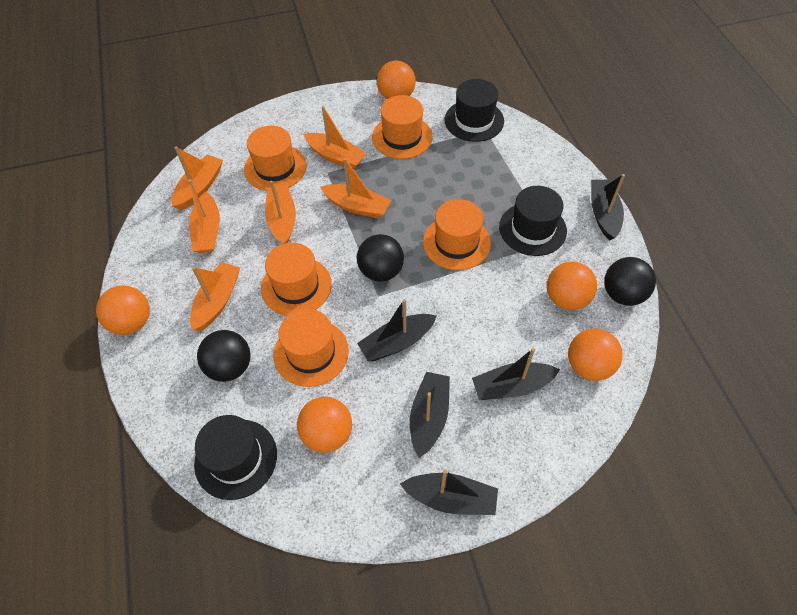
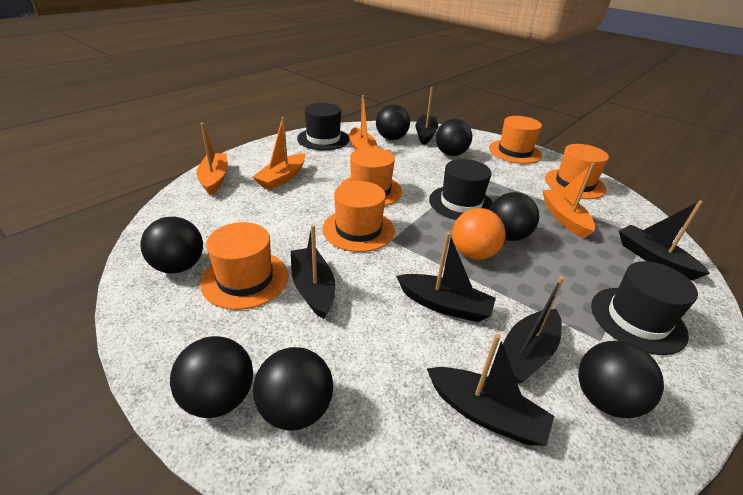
black ball: 3 -> 7
black boat: 5 -> 6
orange ball: 5 -> 1
orange boat: 6 -> 4

